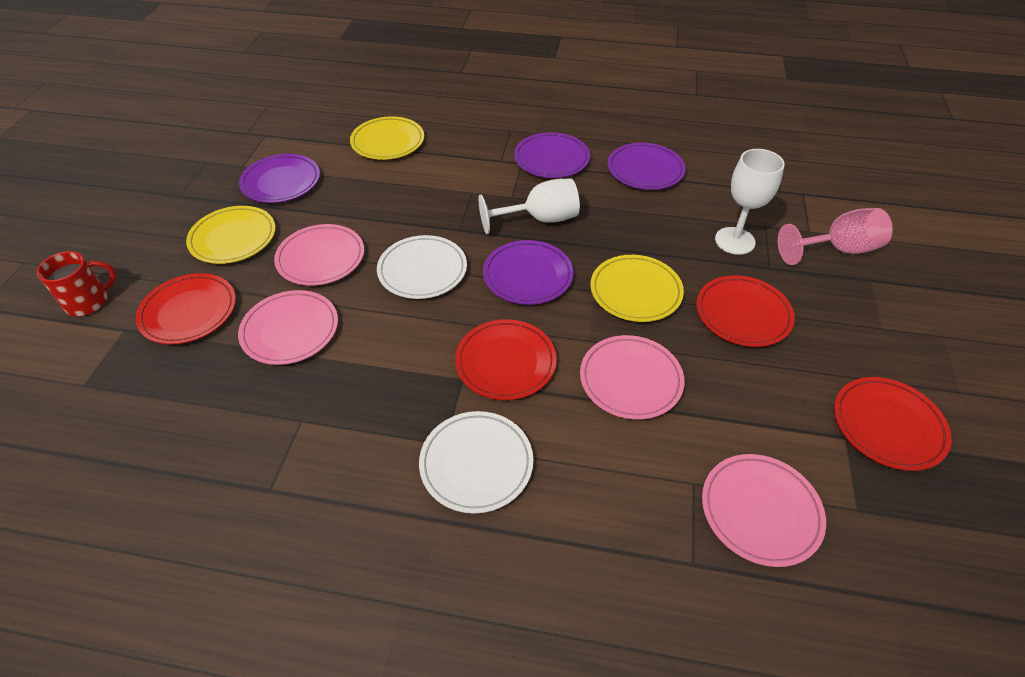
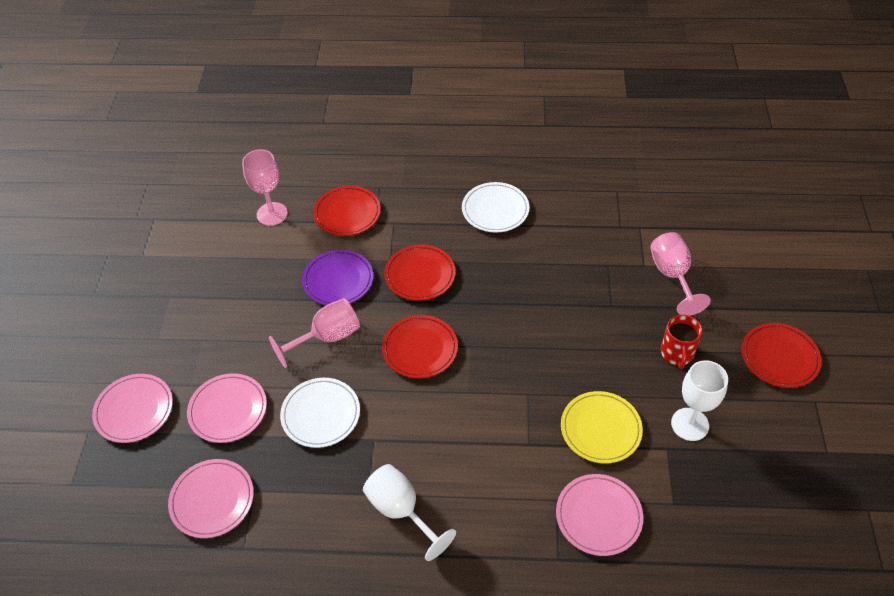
pink goblet: 1 -> 3
purple plate: 4 -> 1
yellow plate: 3 -> 1

